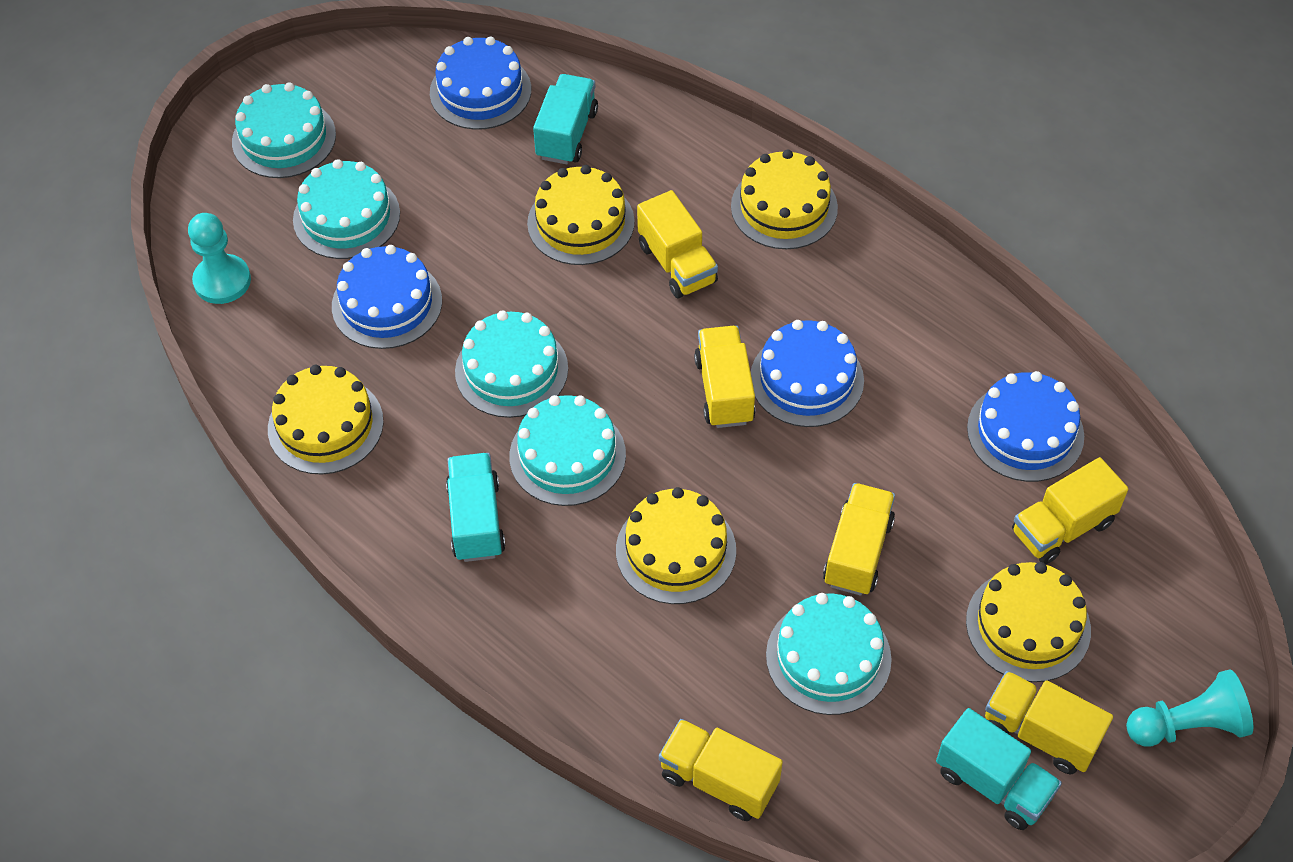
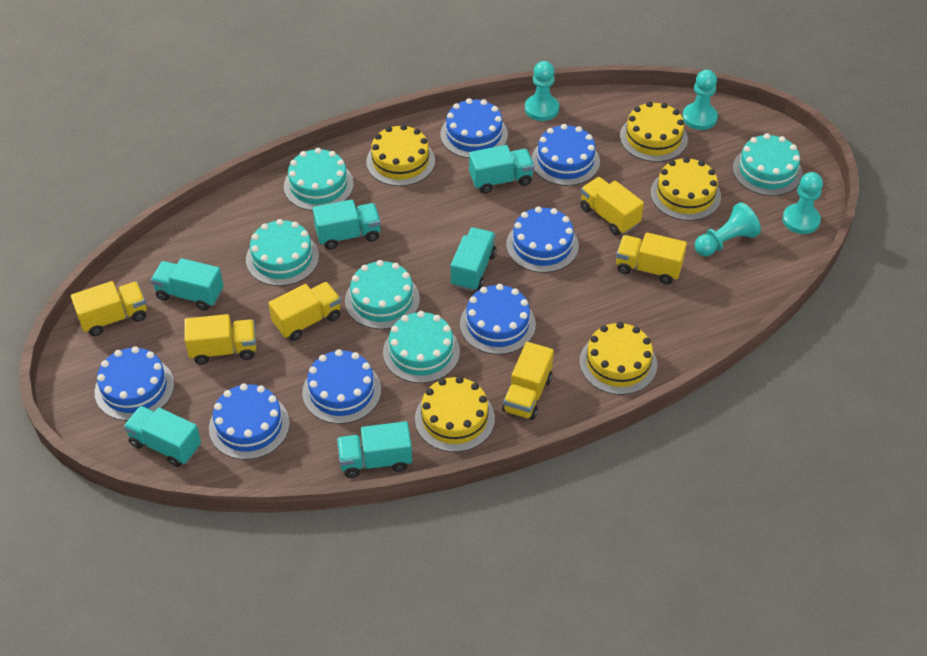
blue cake: 4 -> 7
turquoise pawn: 2 -> 4
turquoise truck: 3 -> 6

